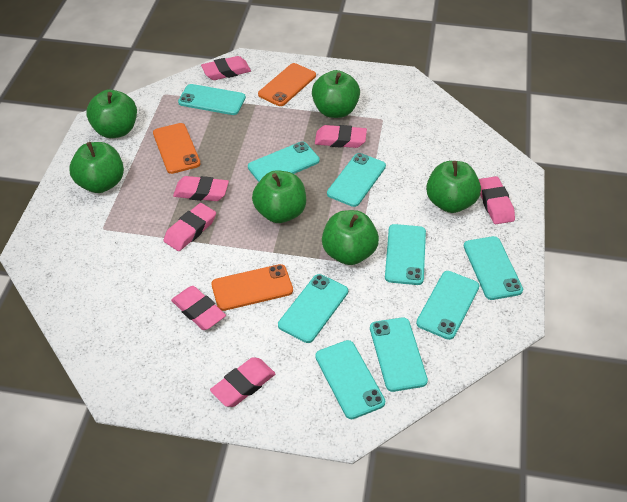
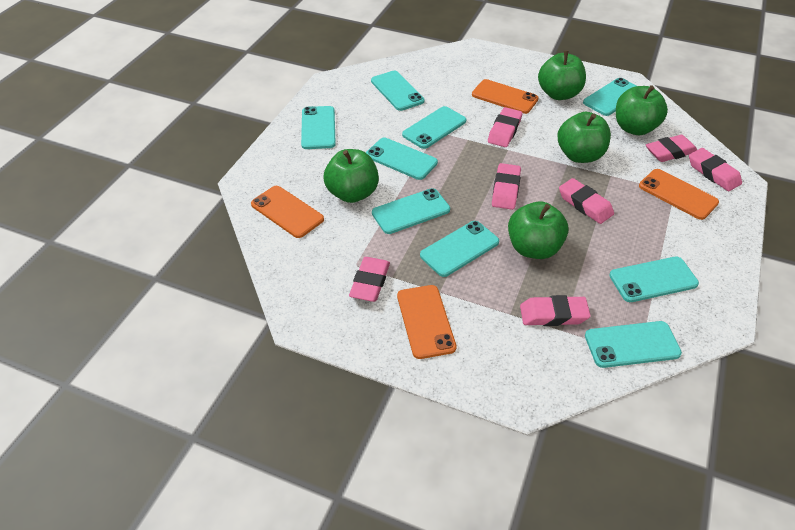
green apple: 6 -> 5
orange phone: 3 -> 4

